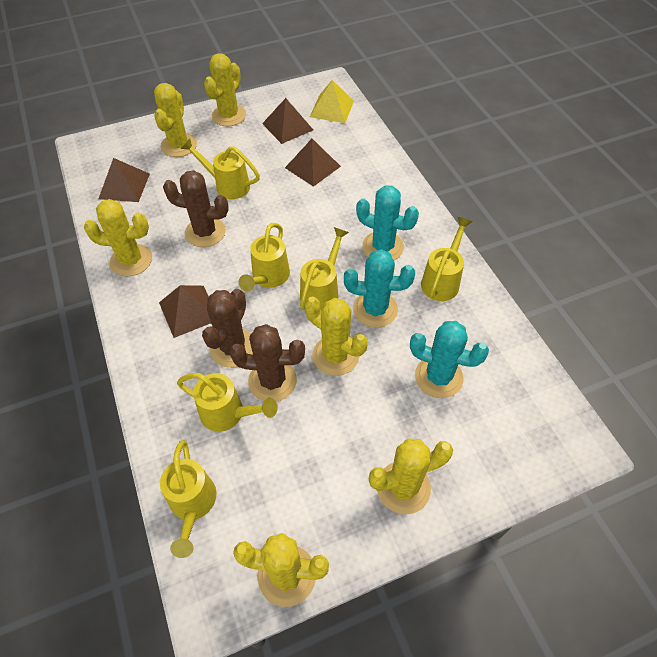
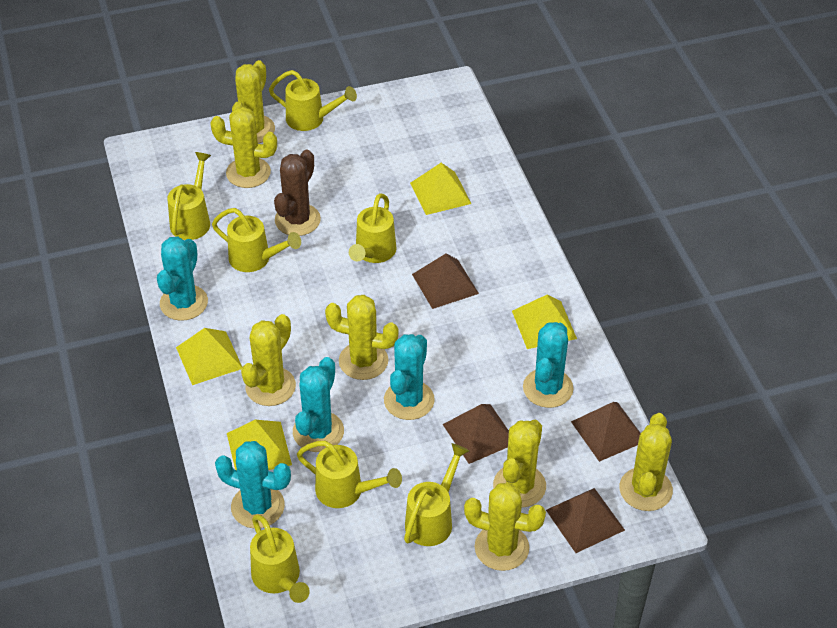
brown cactus: 3 -> 1
turquoise cactus: 3 -> 5
yellow cactus: 6 -> 7
yellow pyramid: 1 -> 4
yellow watering can: 6 -> 7

